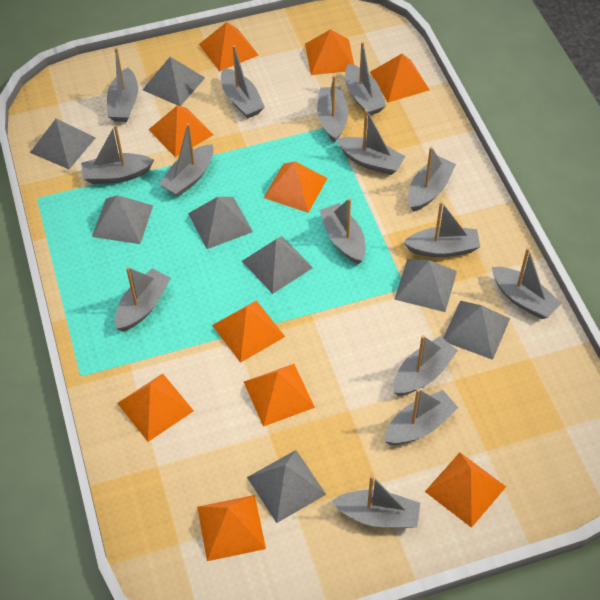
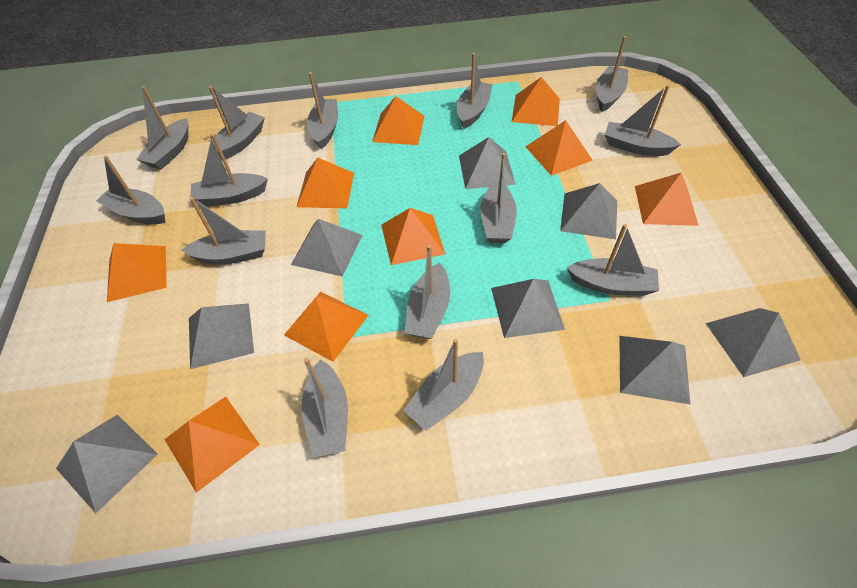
grey boat: 15 -> 14
orange pyramid: 10 -> 9

